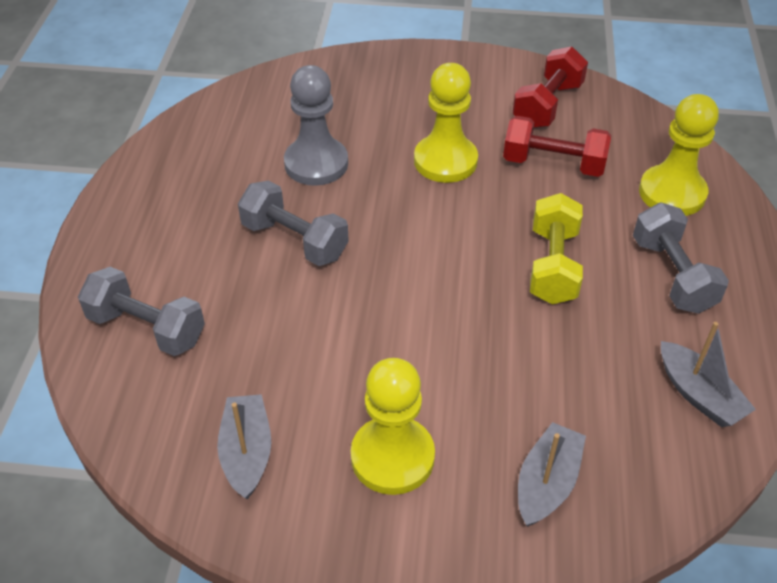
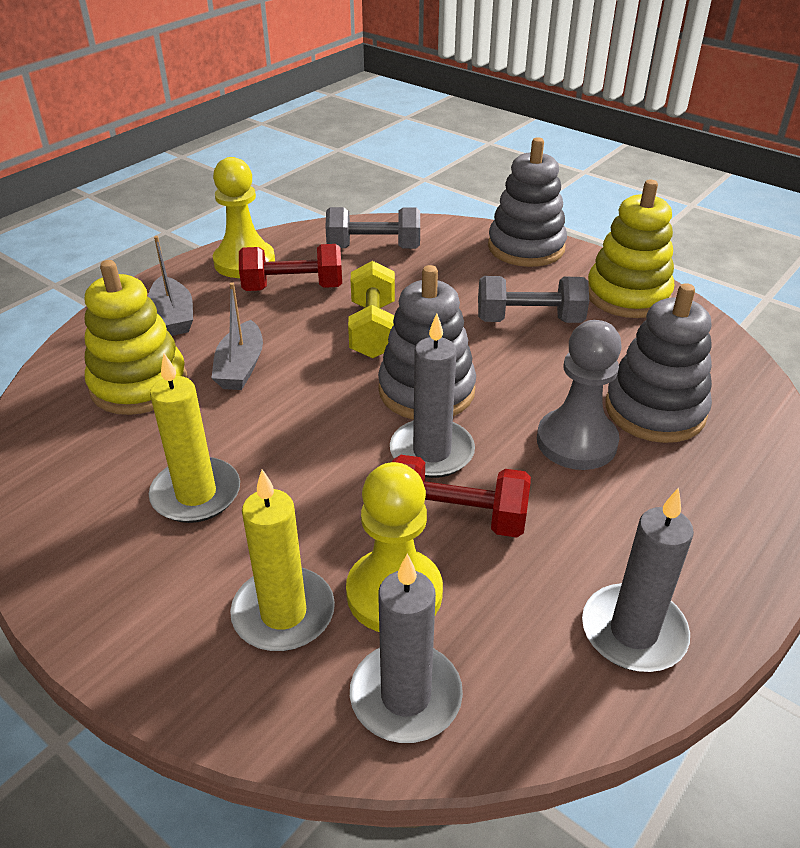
grey boat: 3 -> 2
grey candle: 0 -> 3
grey dumbbell: 3 -> 2
grey stacking toy: 0 -> 3
yellow candle: 0 -> 2
yellow pawn: 3 -> 2
yellow stacking toy: 0 -> 2

